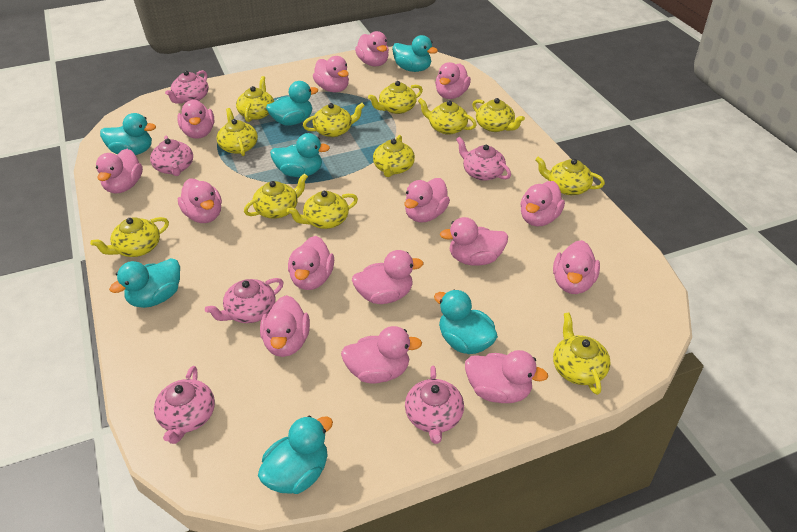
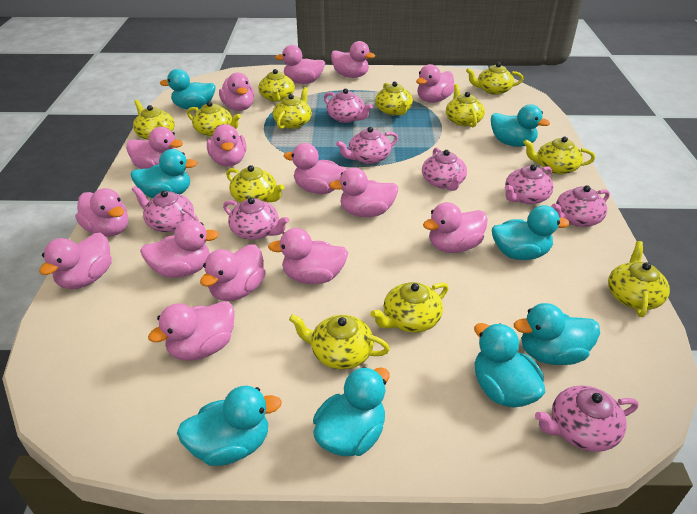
pink teapot: 6 -> 8
turquoise duck: 7 -> 8

